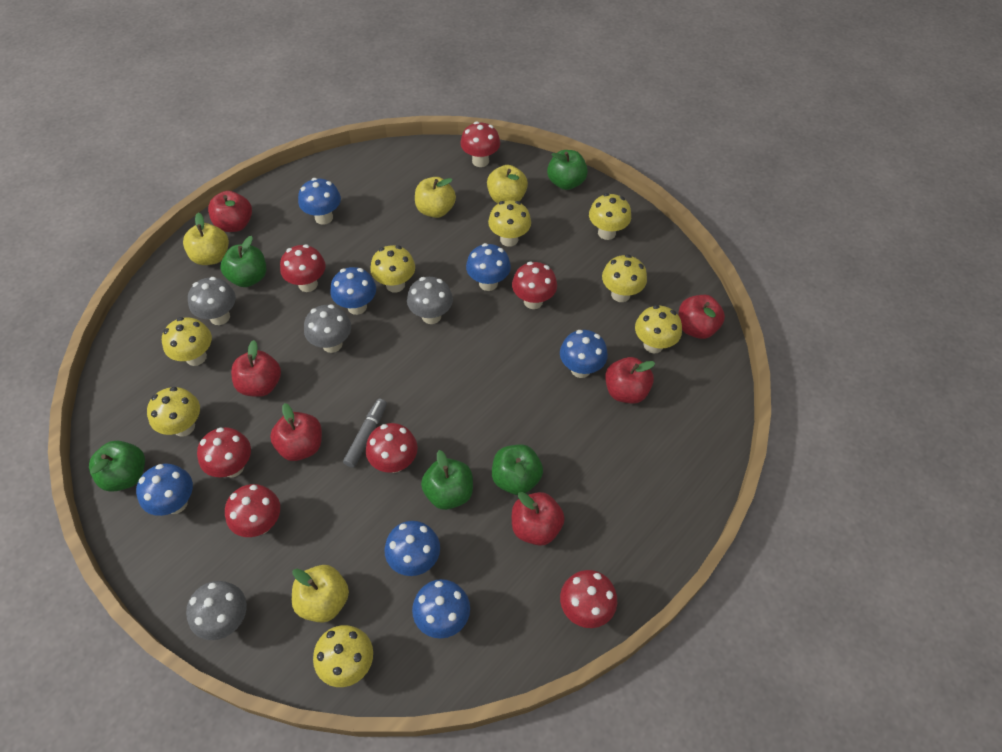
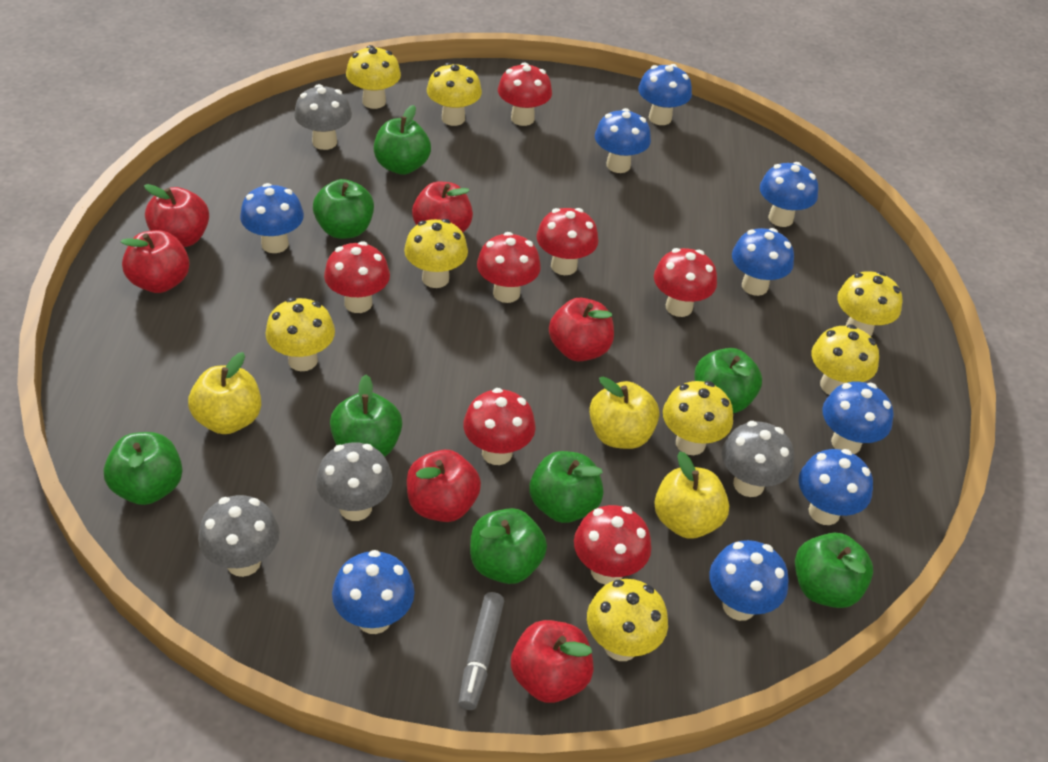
blue mushroom: 7 -> 9
green apple: 5 -> 8
yellow apple: 4 -> 3

